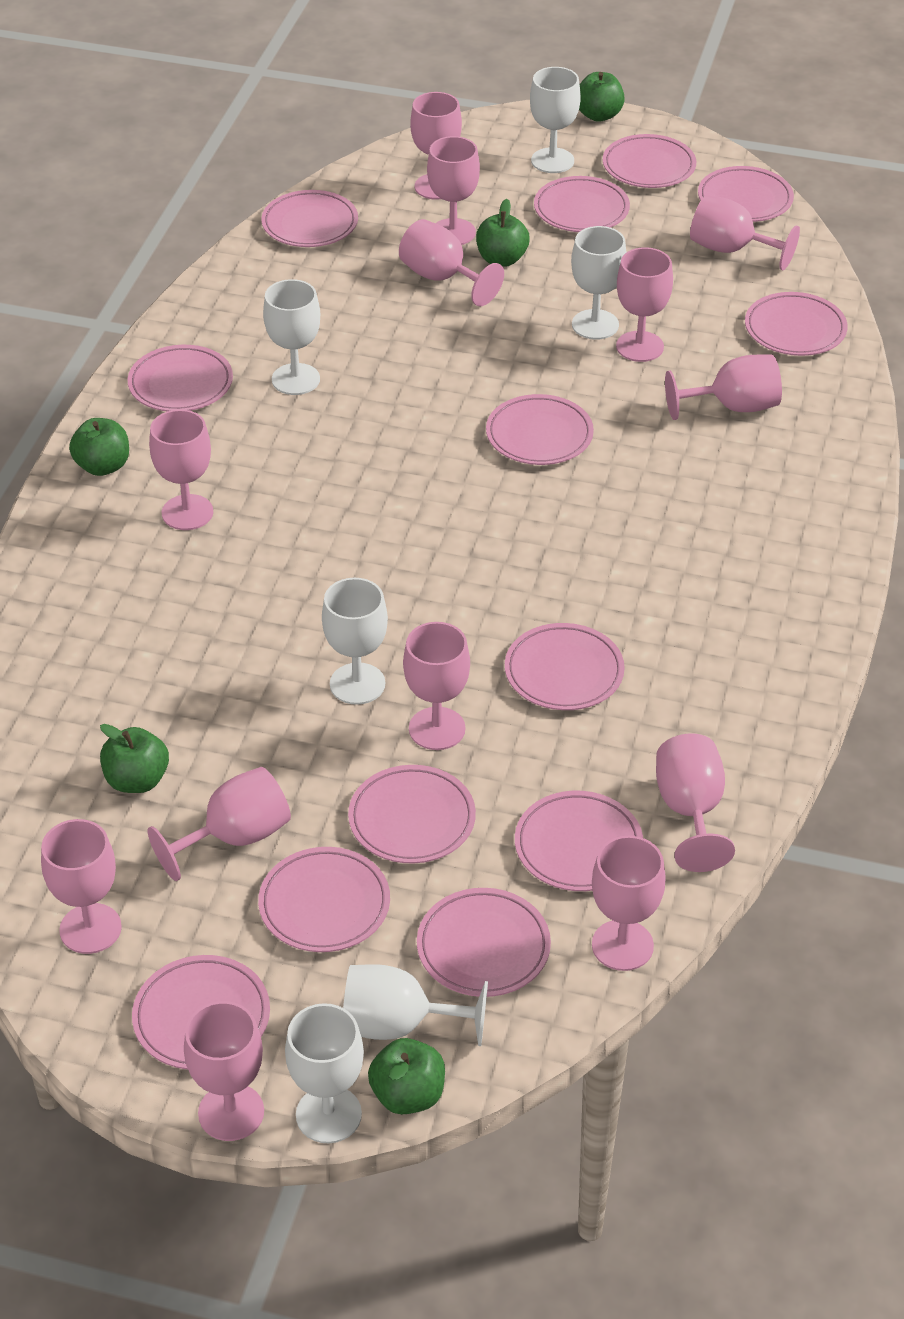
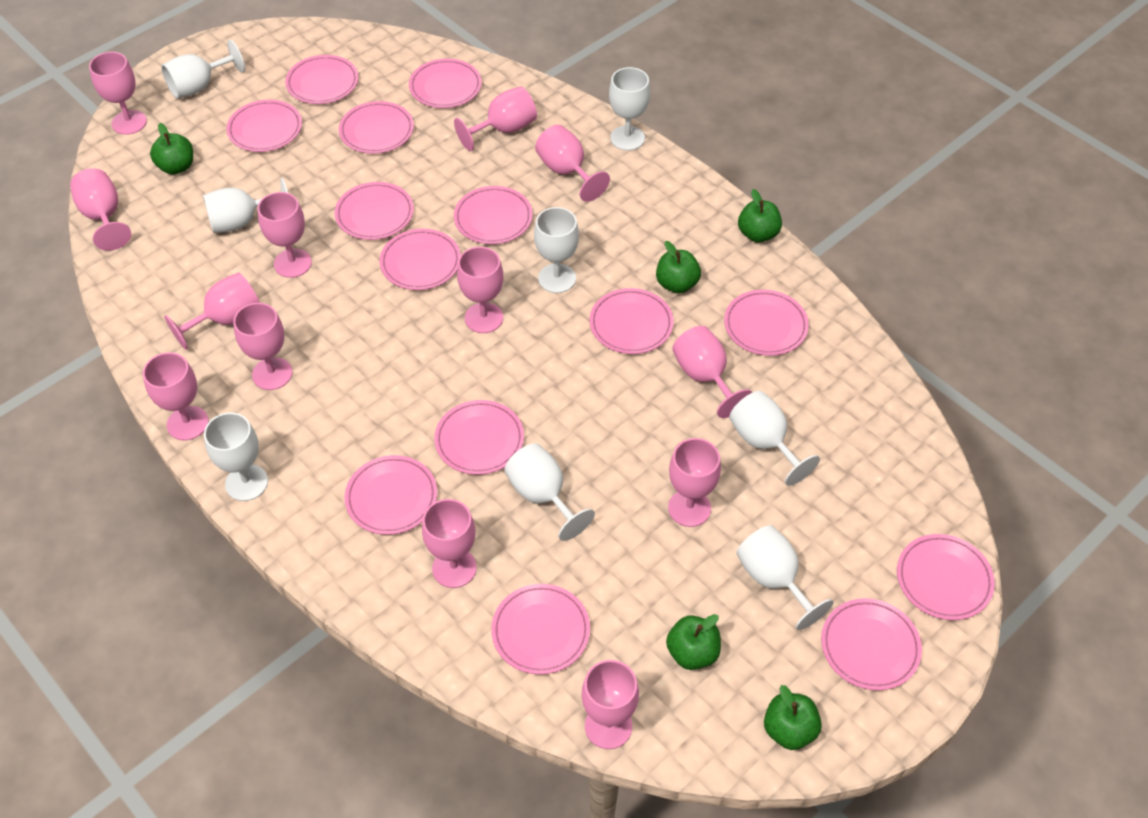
pink plate: 13 -> 14
white goblet: 6 -> 8

